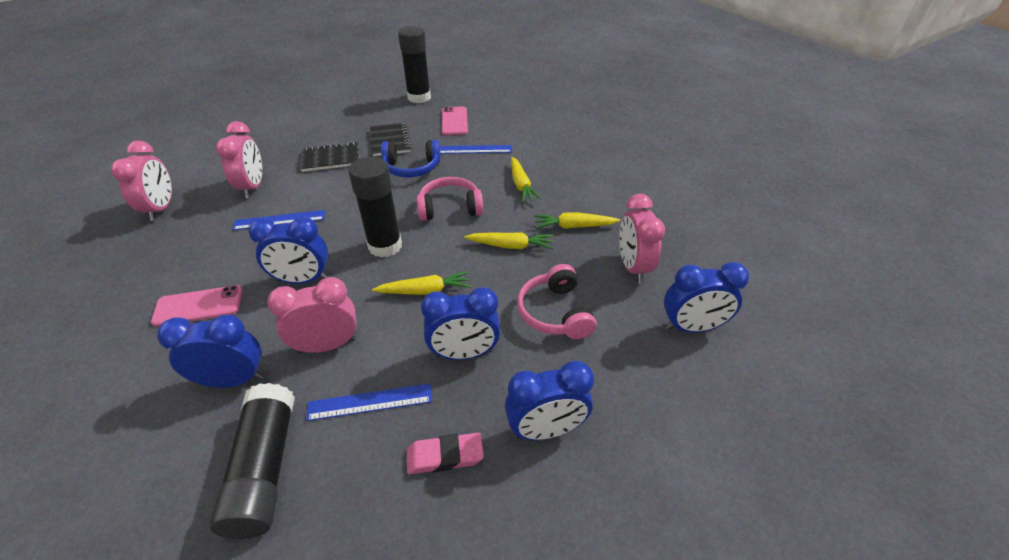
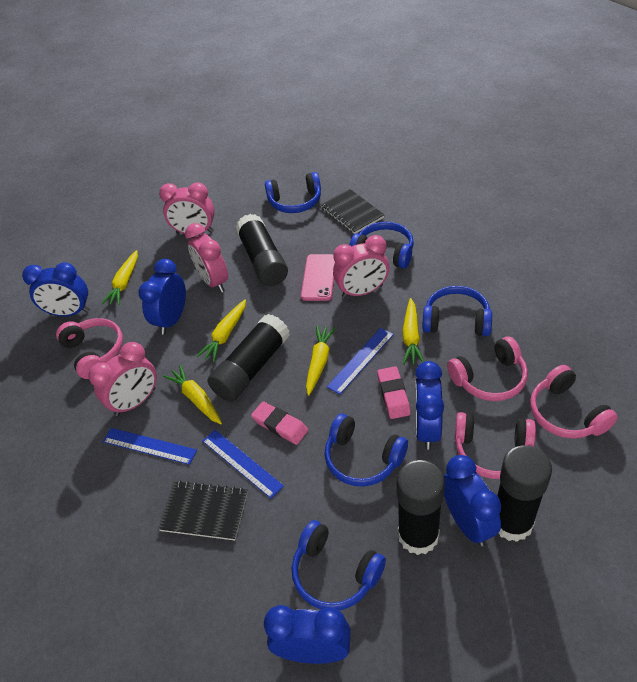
black glue stick: 3 -> 4
blue headphones: 1 -> 5
pink eraser: 1 -> 2
pink headphones: 2 -> 4
pink phone: 2 -> 1
yellow carrot: 4 -> 5

